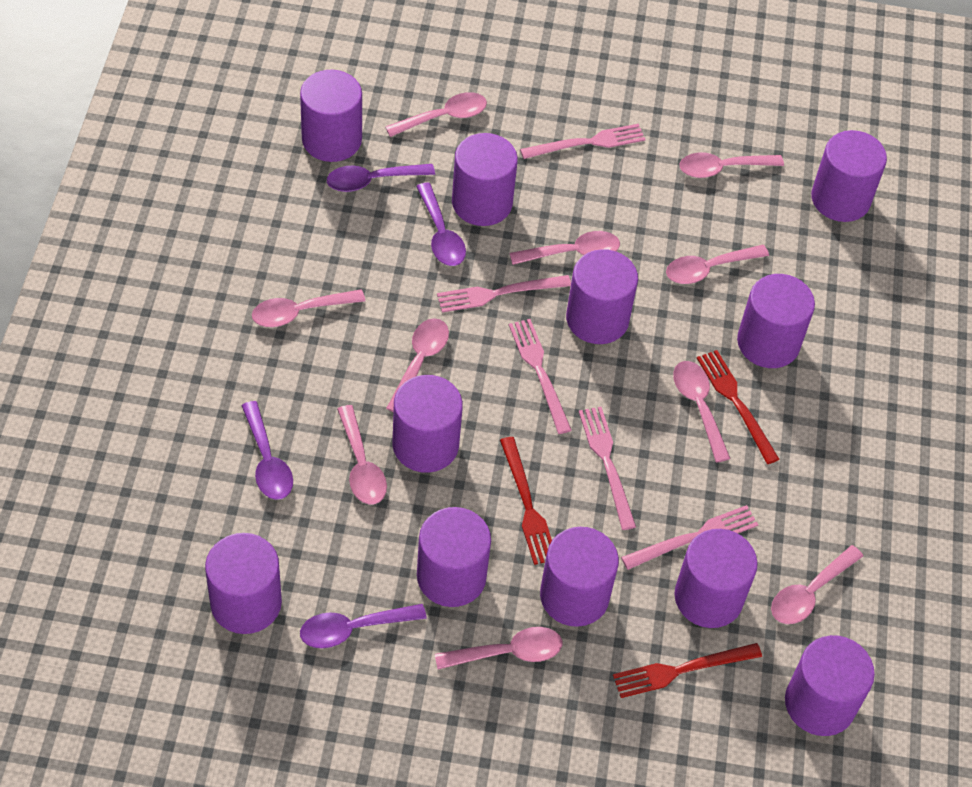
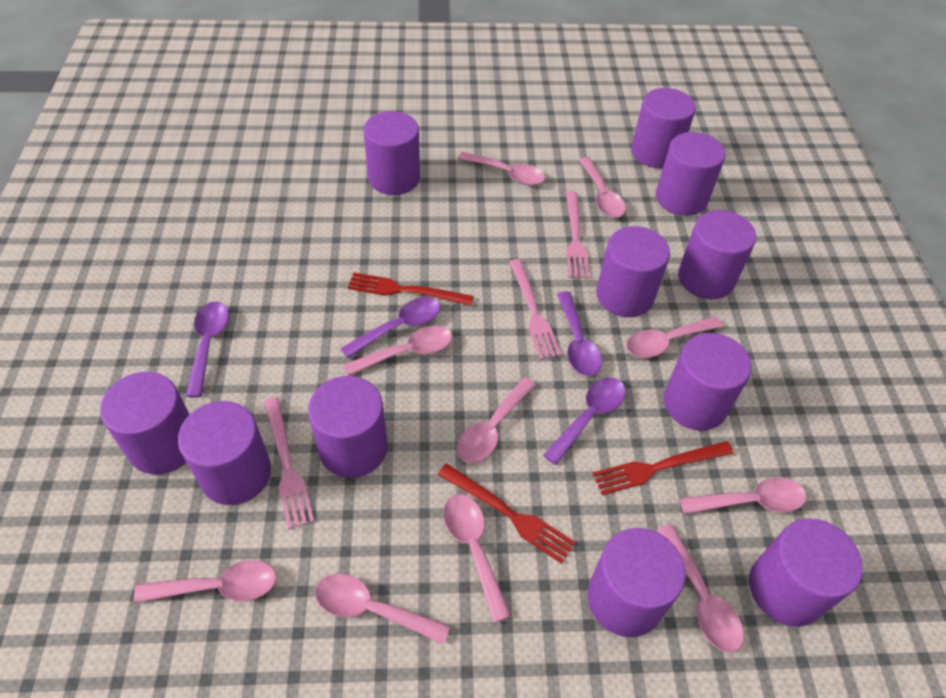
pink fork: 5 -> 3

